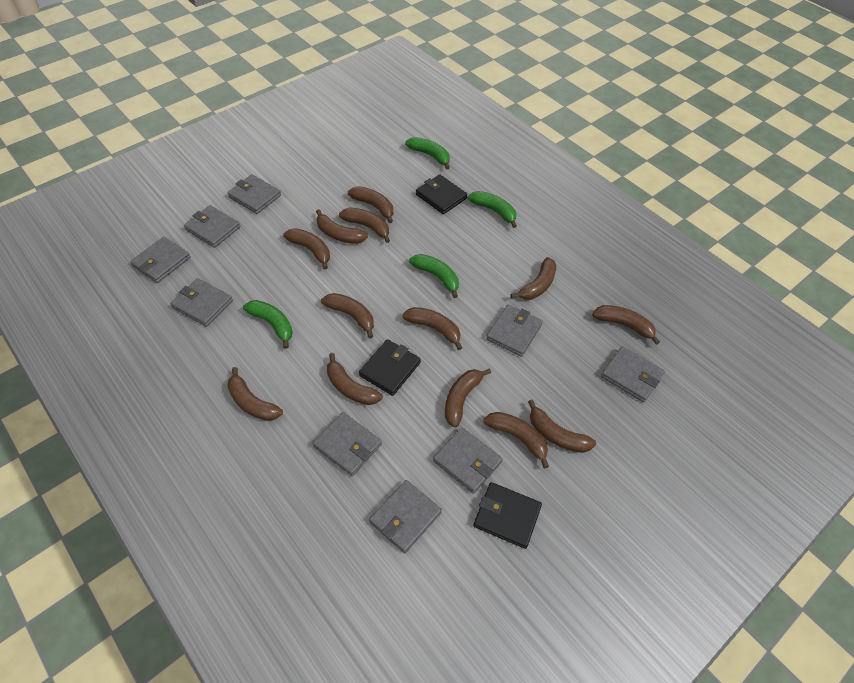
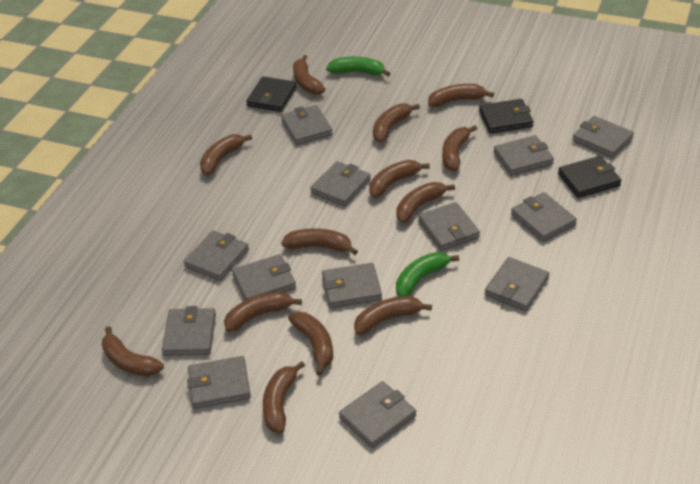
green banana: 4 -> 2
grey wallet: 9 -> 13

